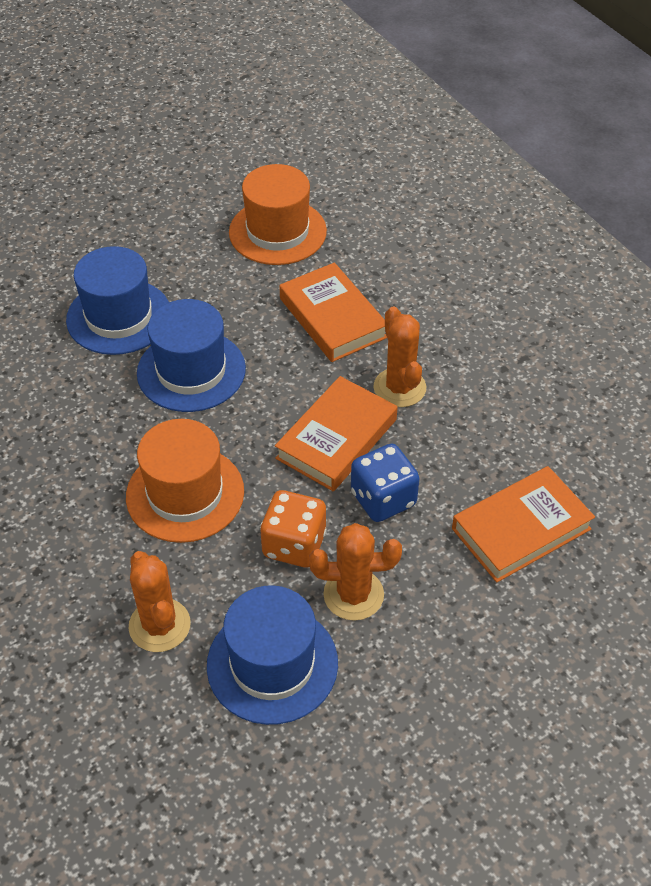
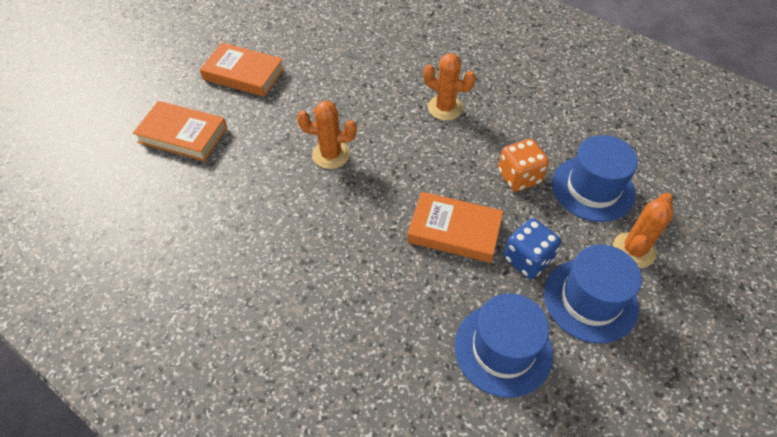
orange hat: 2 -> 0

